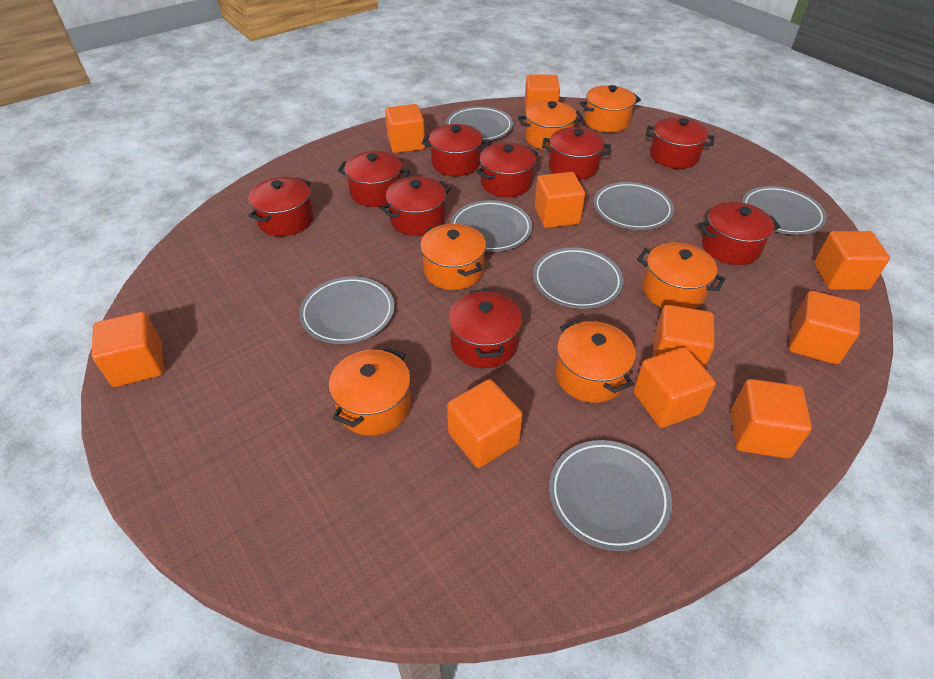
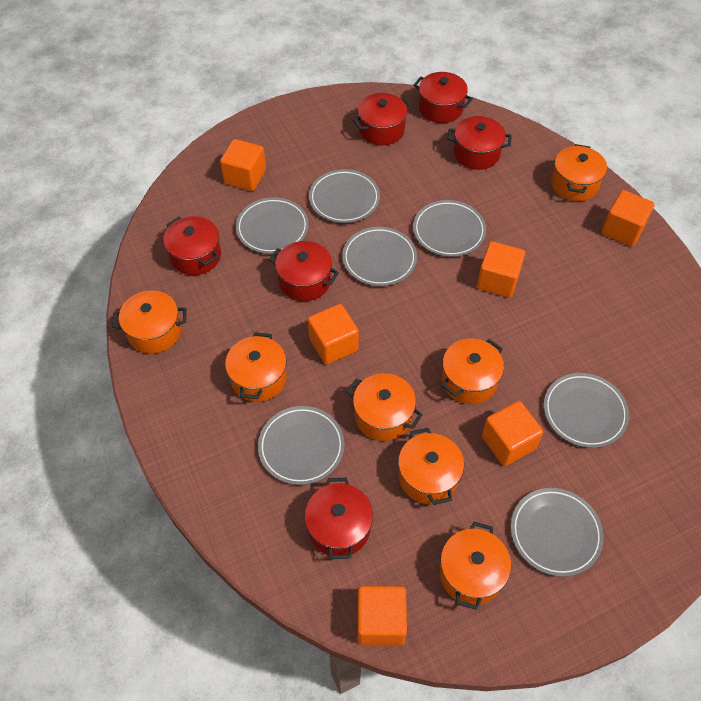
orange cube: 10 -> 6
orange pot: 6 -> 7
red pot: 9 -> 6

